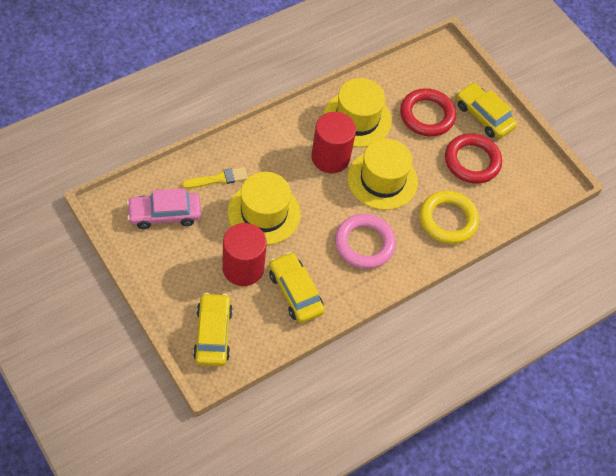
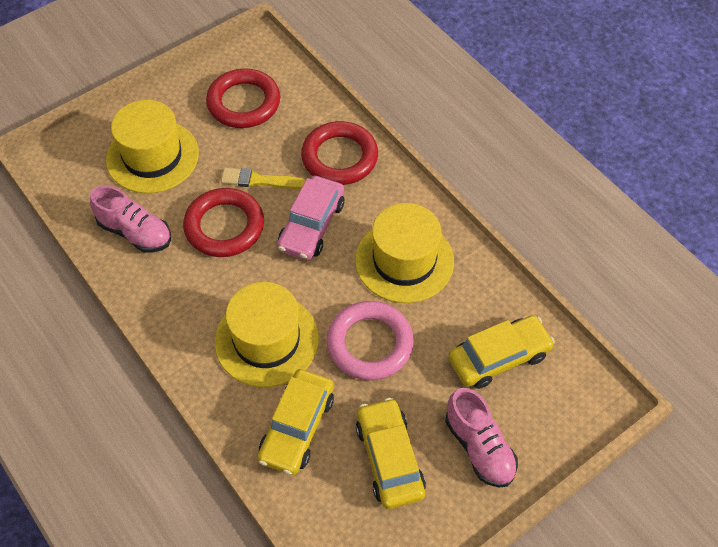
pink shoe: 0 -> 2
red cylinder: 2 -> 0
red ring: 2 -> 3
yellow ring: 1 -> 0

